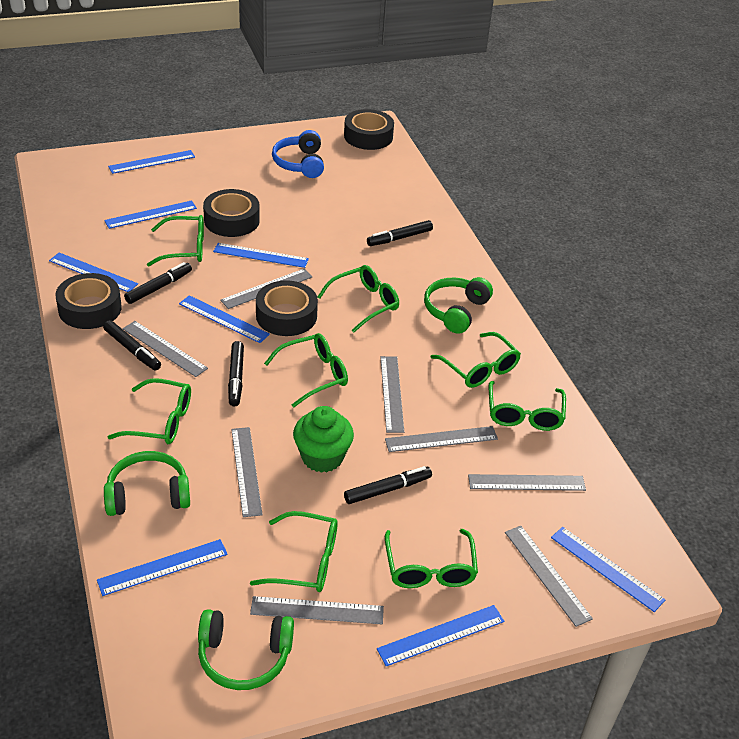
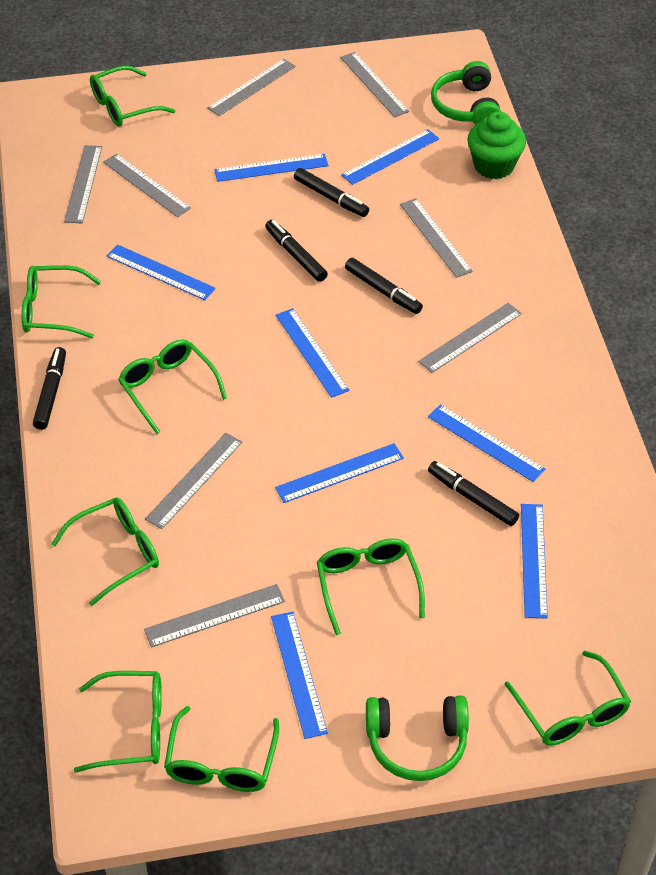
black tape: 4 -> 0
blue headphones: 1 -> 0
green headphones: 3 -> 2

